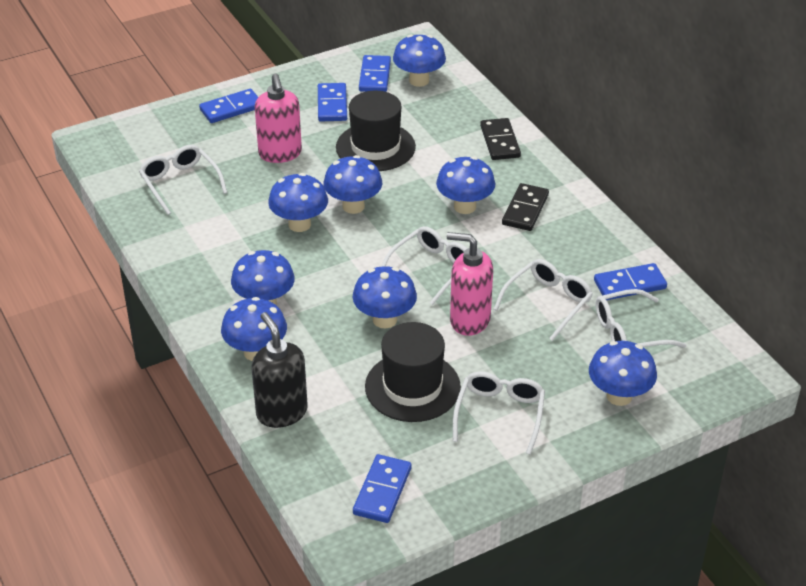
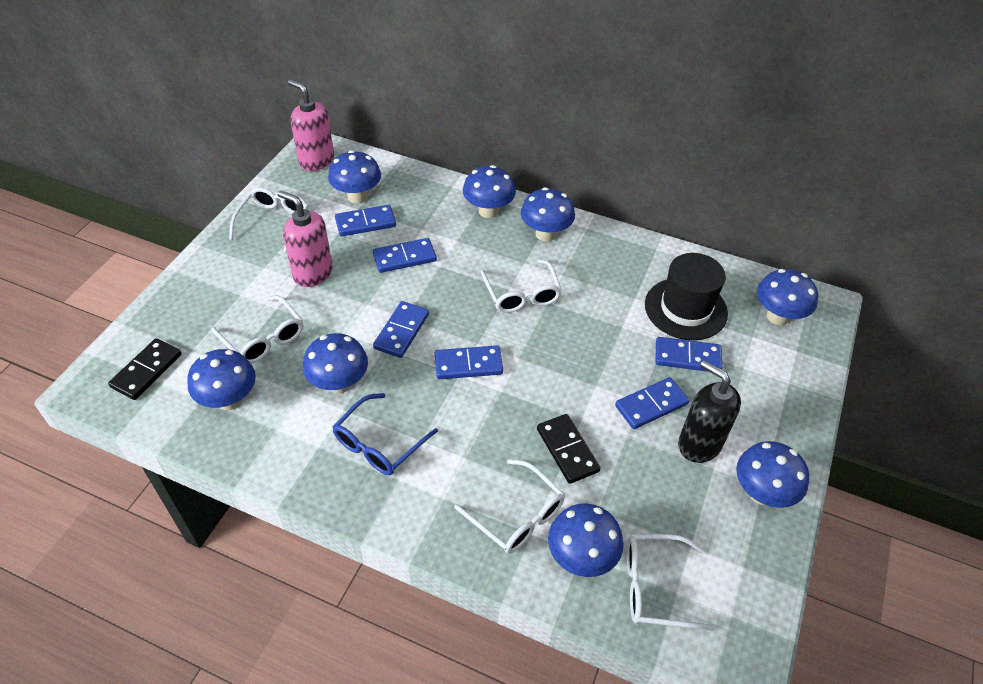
black hat: 2 -> 1
blue domino: 5 -> 6
blue glasses: 0 -> 1

